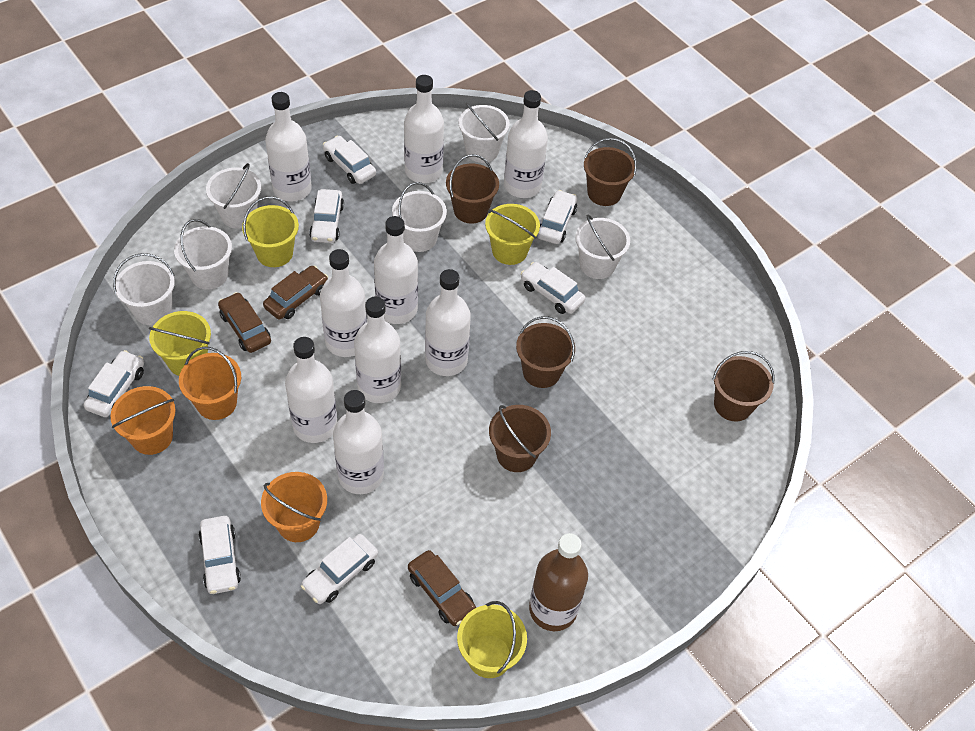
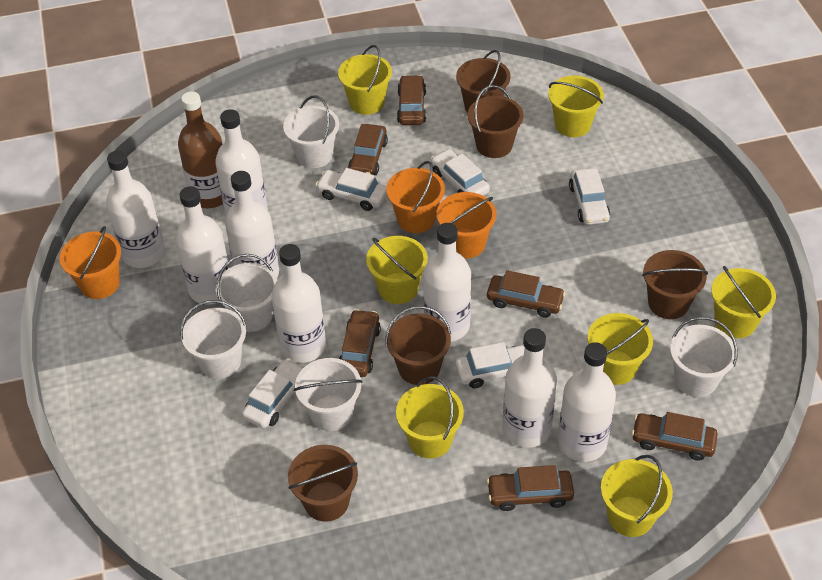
brown car: 3 -> 6
white bottle: 9 -> 8
white bucket: 6 -> 5
white car: 7 -> 5
yellow bucket: 4 -> 7

